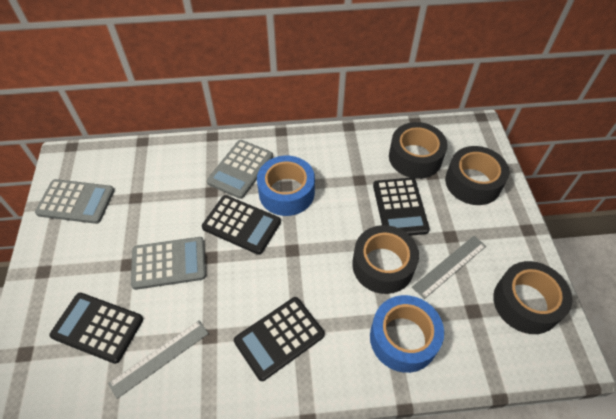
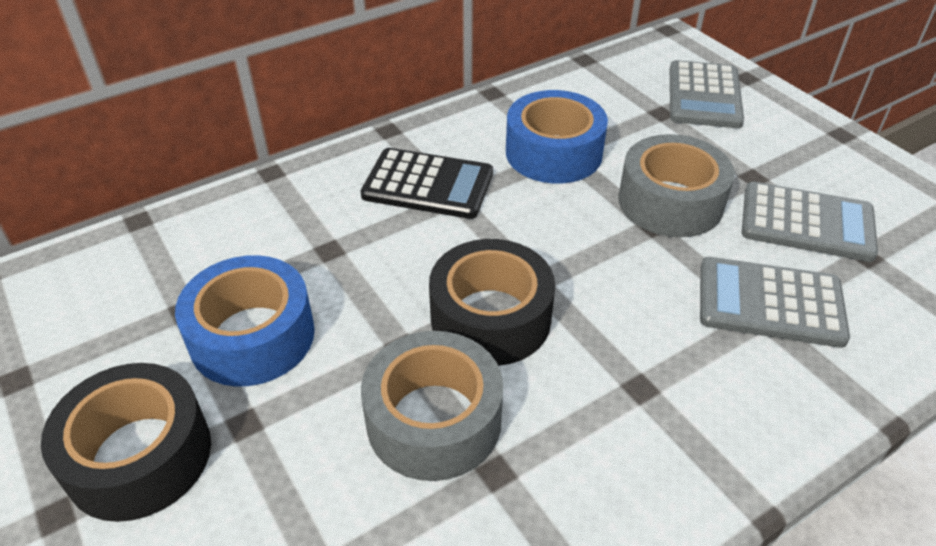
black calculator: 4 -> 1
black tape: 4 -> 2
grey ruler: 2 -> 0
grey tape: 0 -> 2

